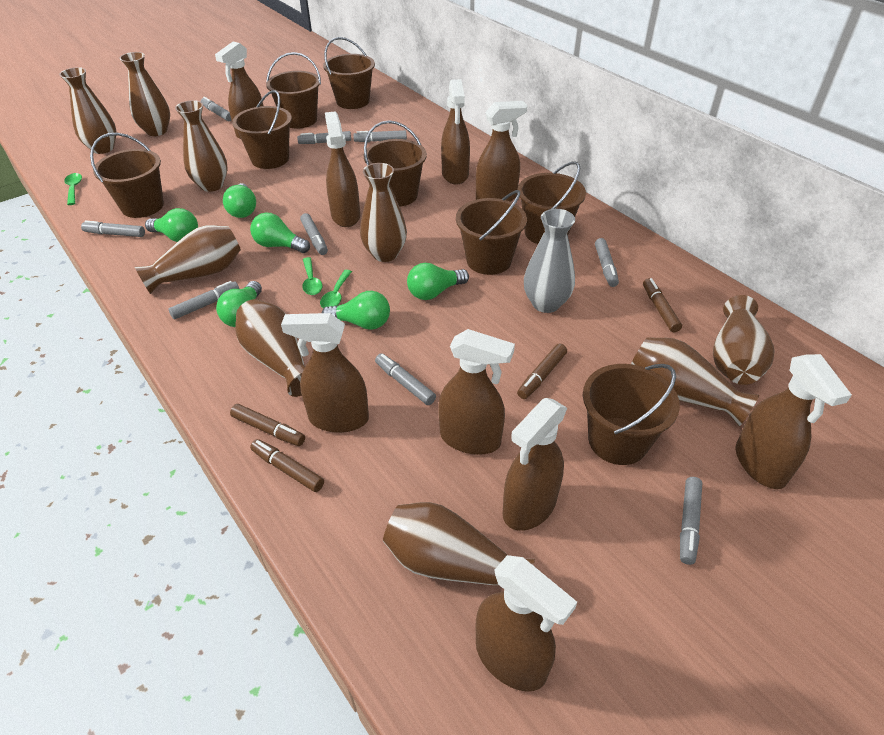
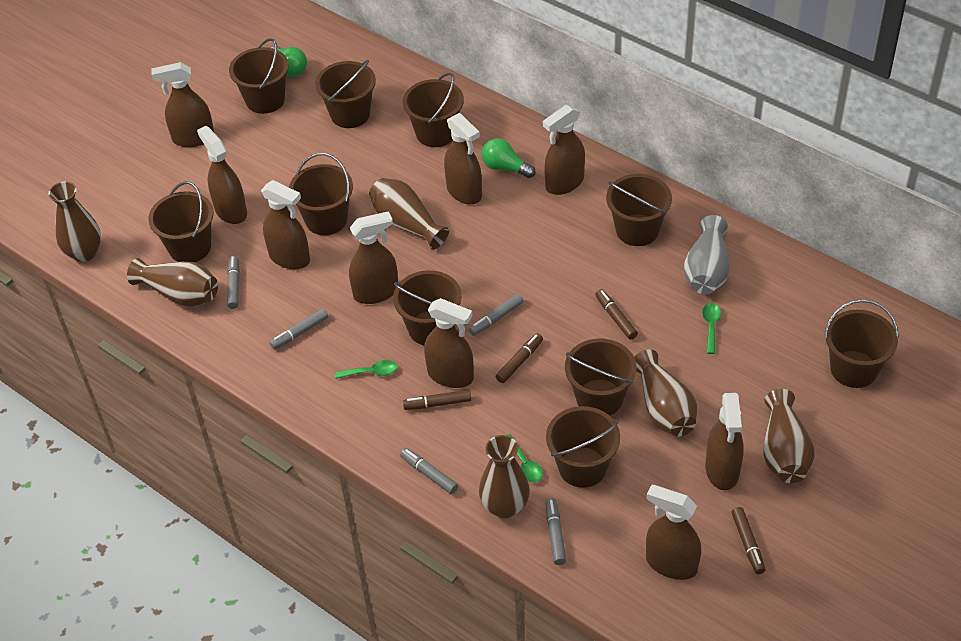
brown bucket: 8 -> 10
brown vase: 9 -> 6
green light bulb: 6 -> 2
grey marker: 9 -> 5

